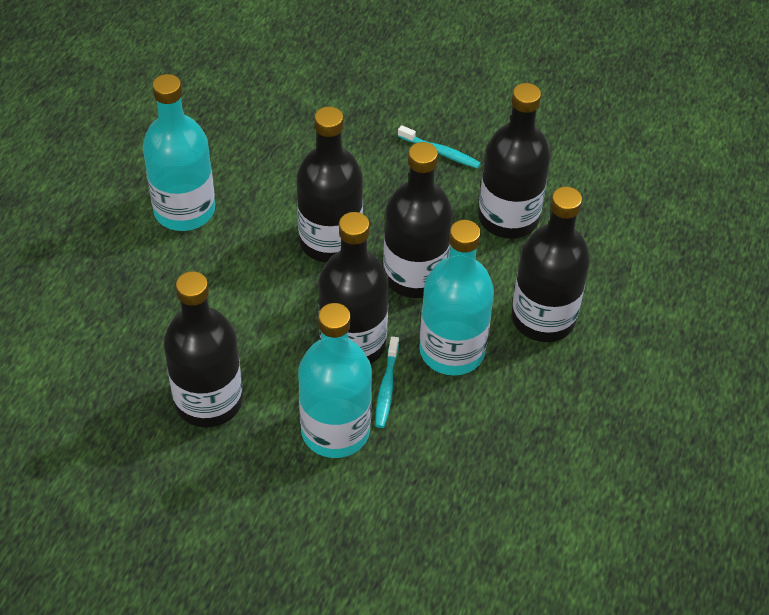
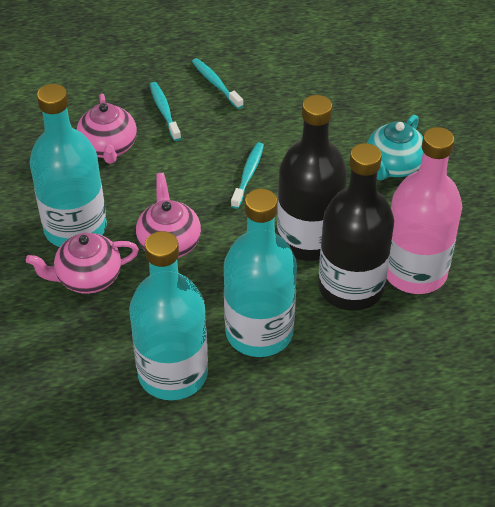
black bottle: 6 -> 2
pink bottle: 0 -> 1
pink teapot: 0 -> 3
turquoise teapot: 0 -> 1
turquoise toothbrush: 2 -> 3

